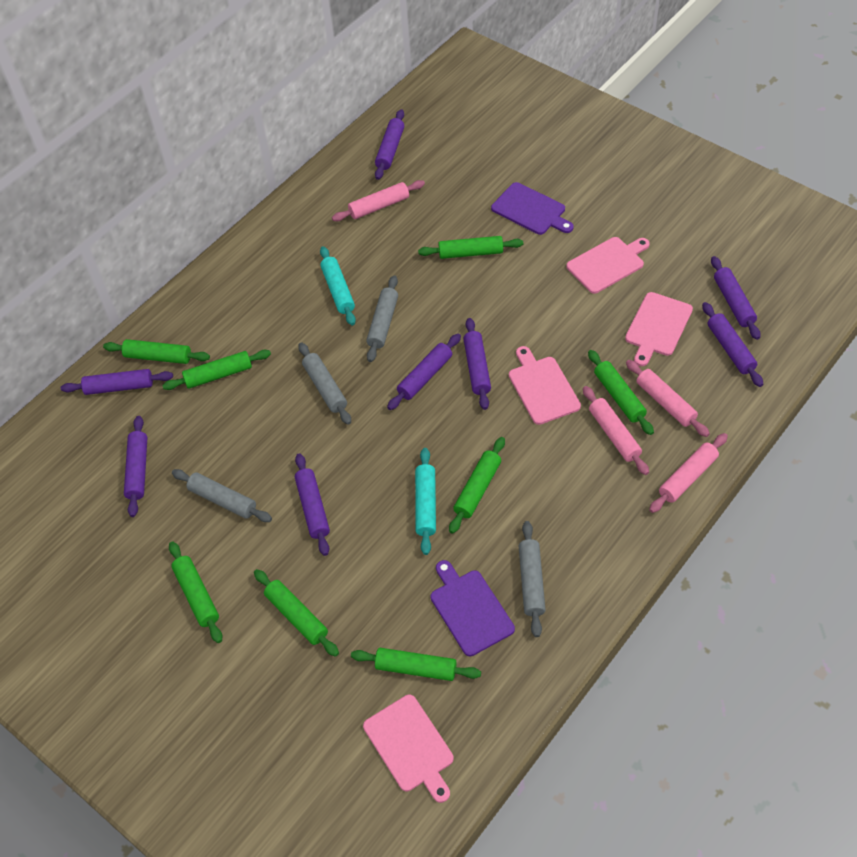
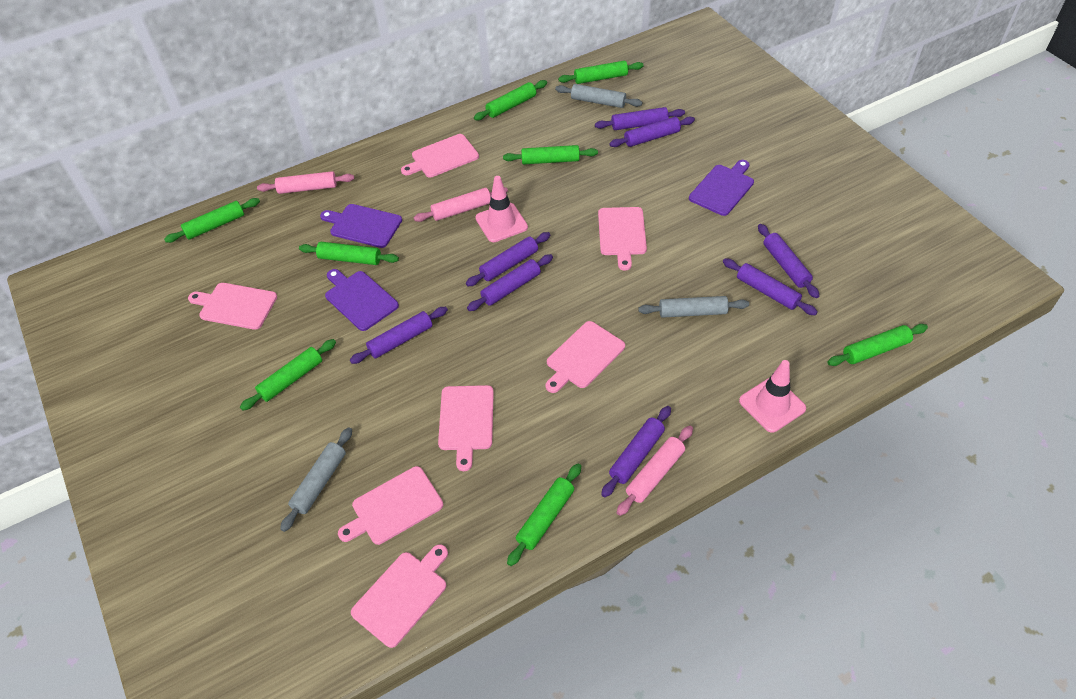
grey rolling pin: 4 -> 3
pink cutting board: 4 -> 7
pink rolling pin: 4 -> 3
pink traffic cone: 0 -> 2
purple cutting board: 2 -> 3
turquoise rolling pin: 2 -> 0

